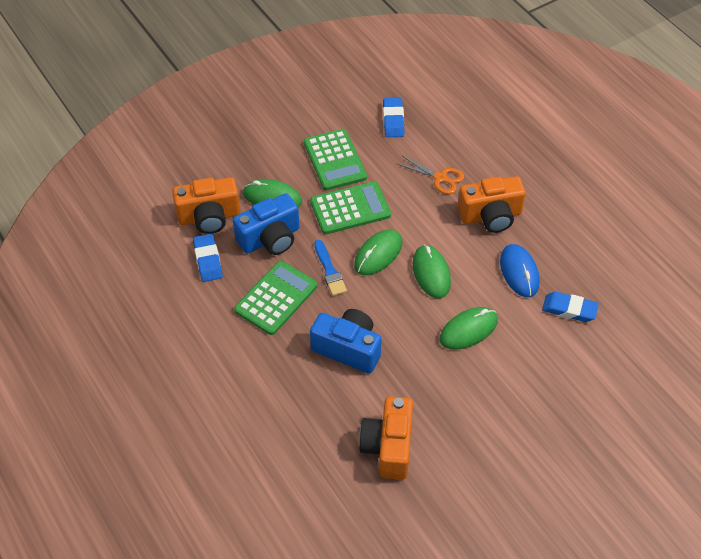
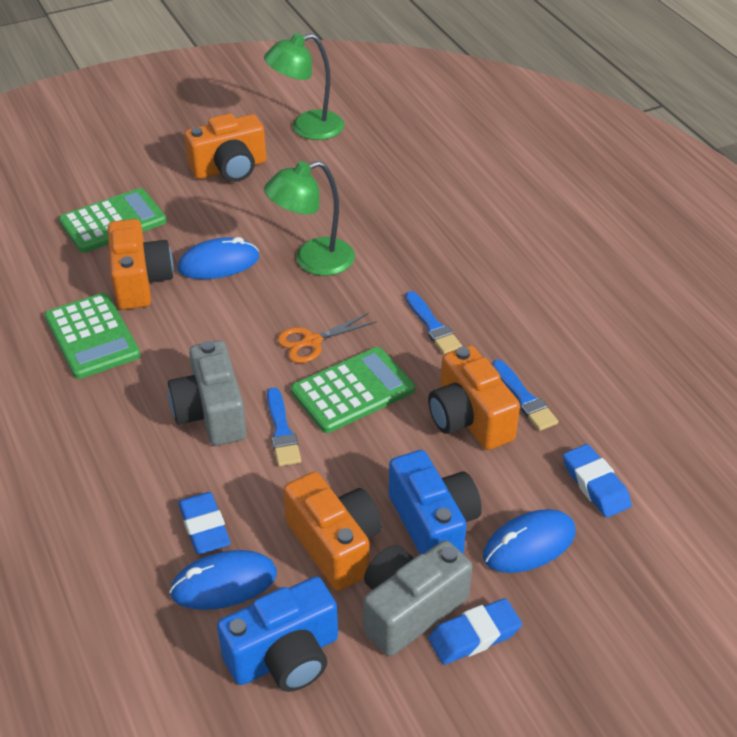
blue brush: 1 -> 3
blue mouse: 1 -> 3
green lamp: 0 -> 2
green mouse: 4 -> 0
grey camera: 0 -> 2
orange camera: 3 -> 4

